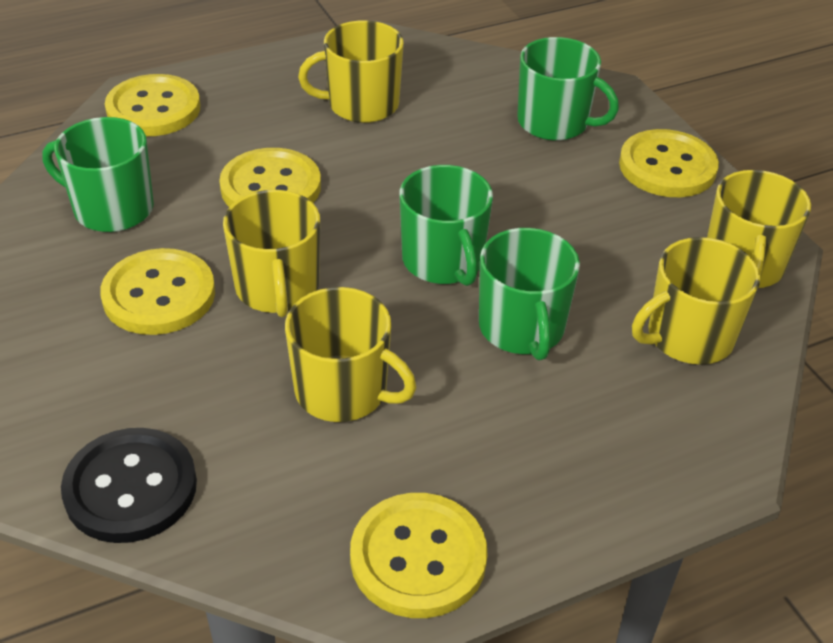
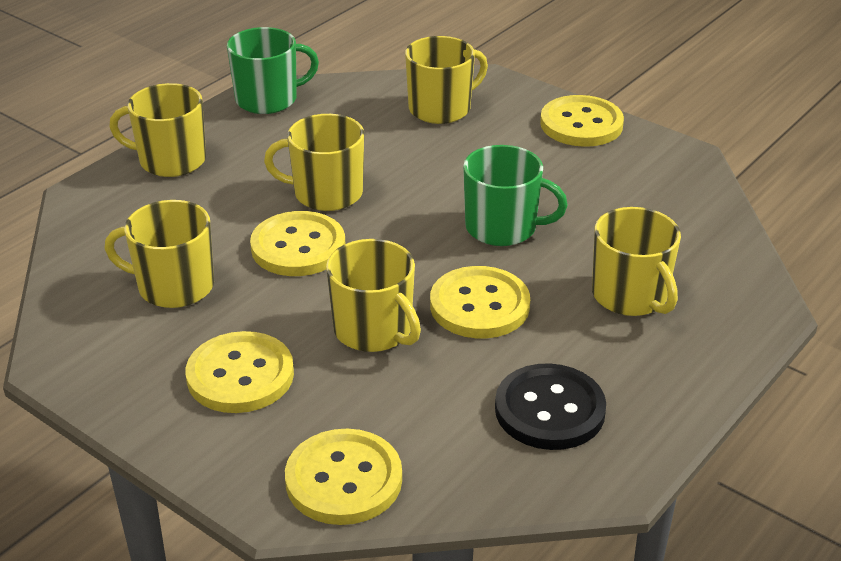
green mug: 4 -> 2
yellow mug: 5 -> 6

